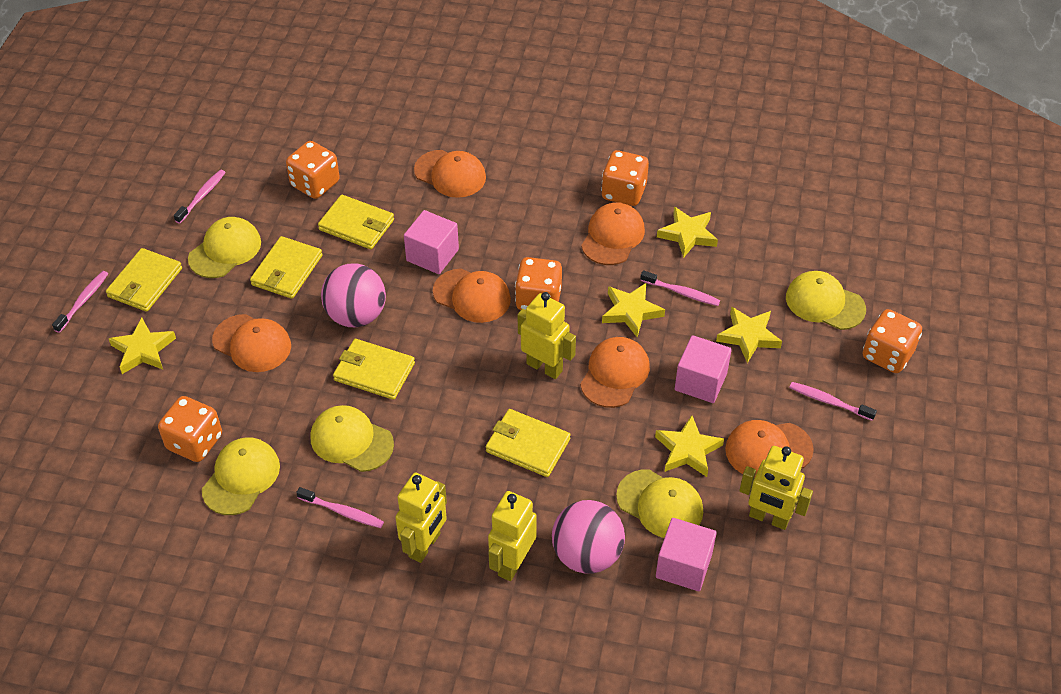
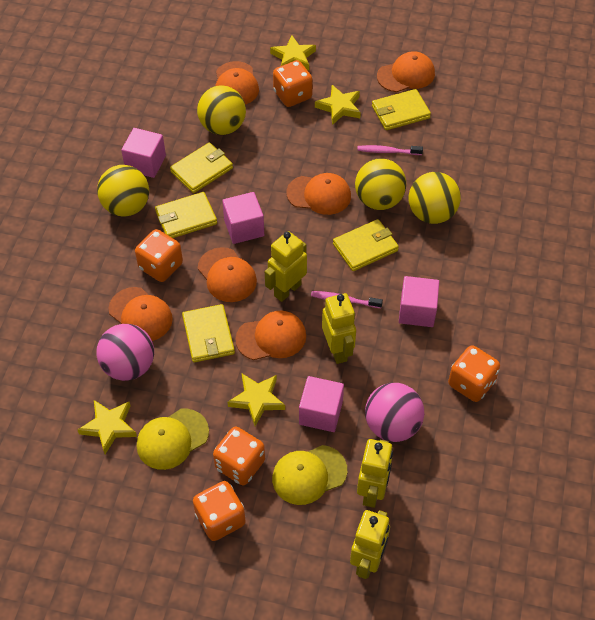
pink cube: 3 -> 4
pink toothbrush: 5 -> 2
yellow ball: 0 -> 4
yellow cap: 5 -> 2
yellow star: 5 -> 4

